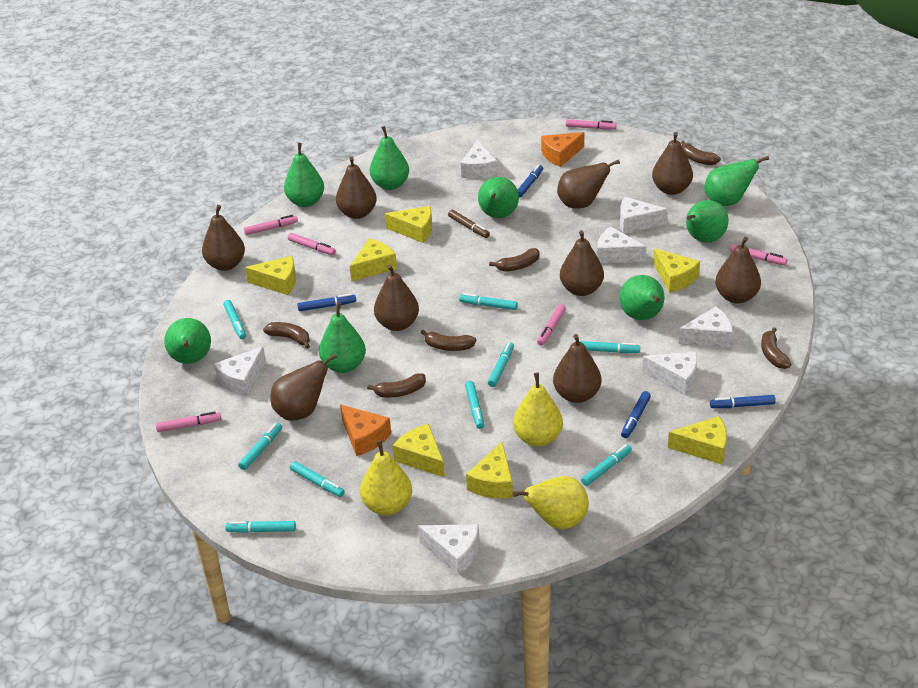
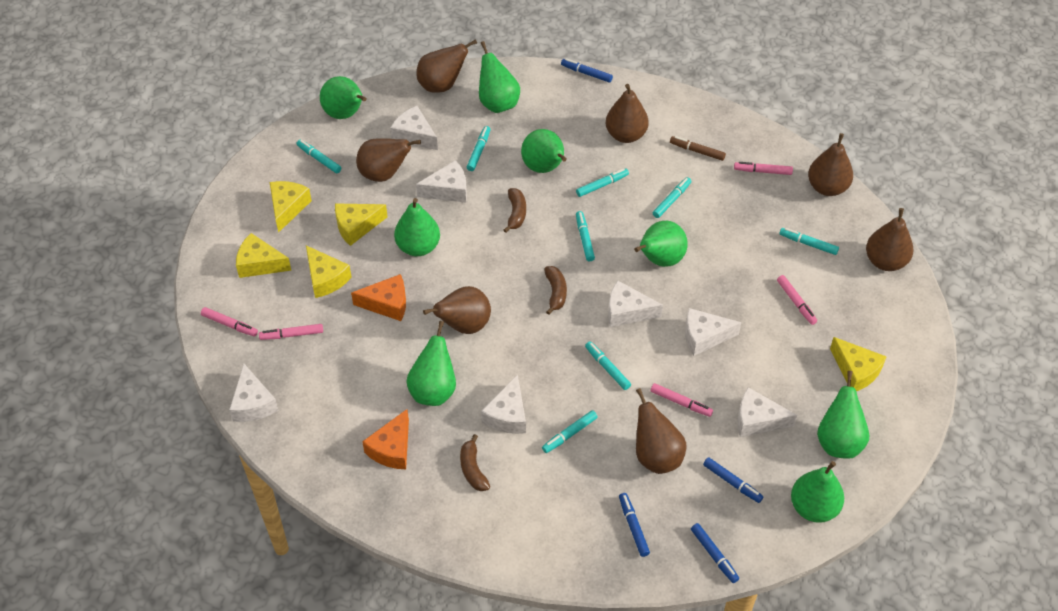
brown banana: 6 -> 3
brown pear: 9 -> 7
pink marker: 6 -> 5
turquoise marker: 9 -> 8
yellow cheese: 7 -> 5
yellow pear: 3 -> 0

